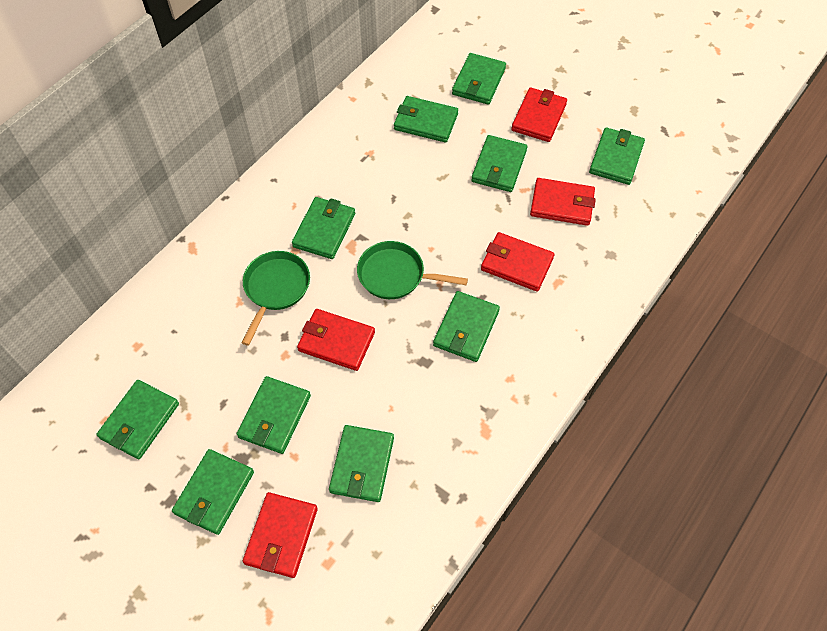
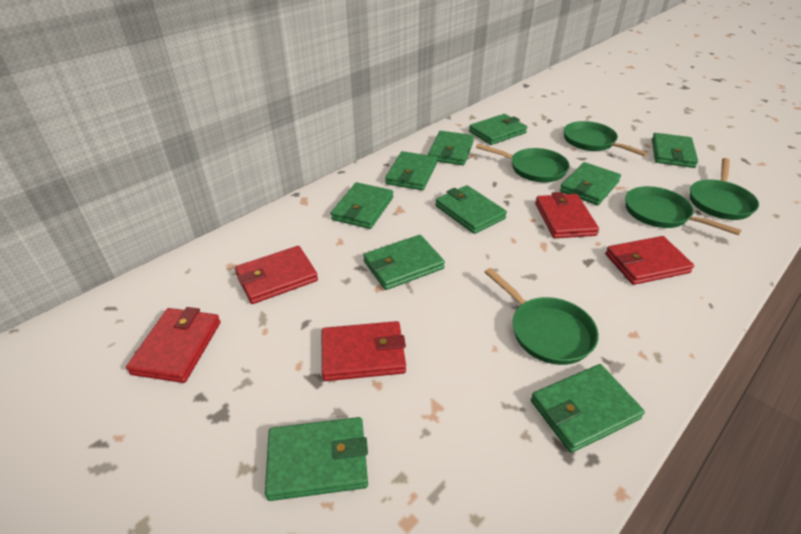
green pan: 2 -> 5

